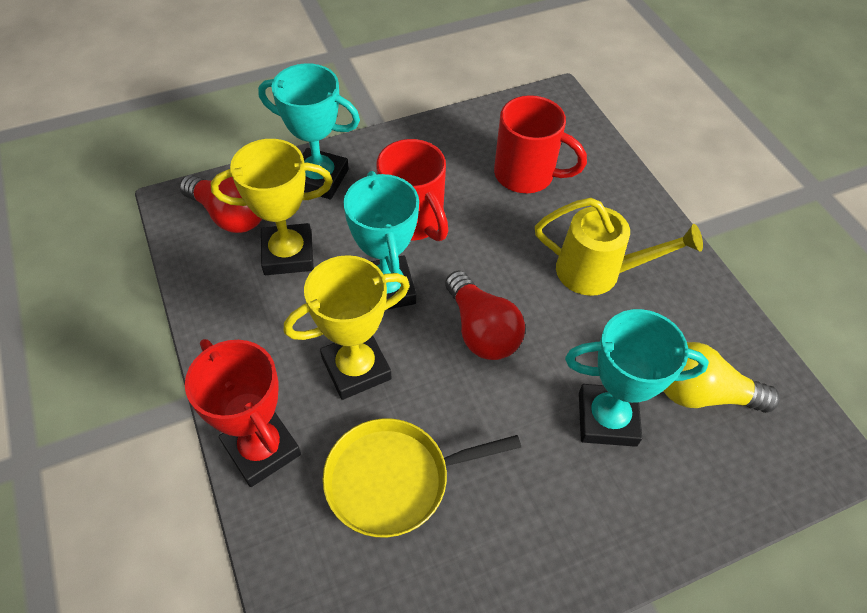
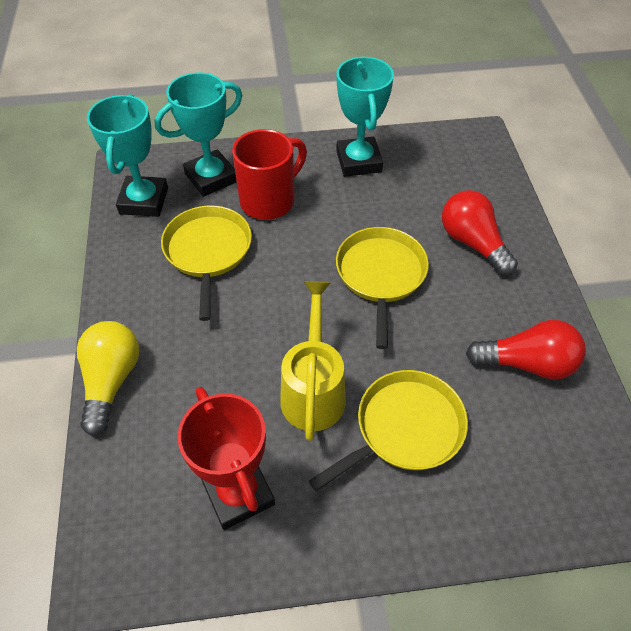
red mug: 2 -> 1
yellow pan: 1 -> 3
yellow trophy: 2 -> 0

